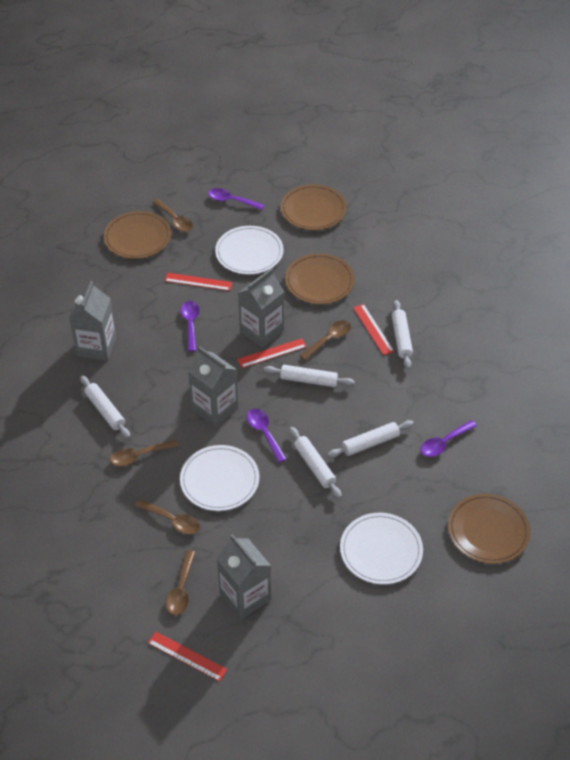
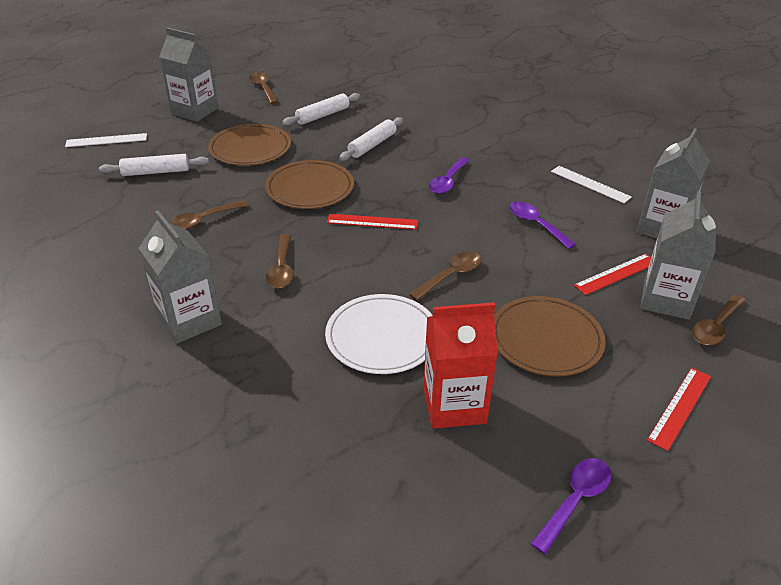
brown plate: 4 -> 3
purple spoon: 4 -> 3
red carton: 0 -> 1
red ruler: 4 -> 3
white plate: 3 -> 1
white rolling pin: 5 -> 3
white ruler: 0 -> 2

